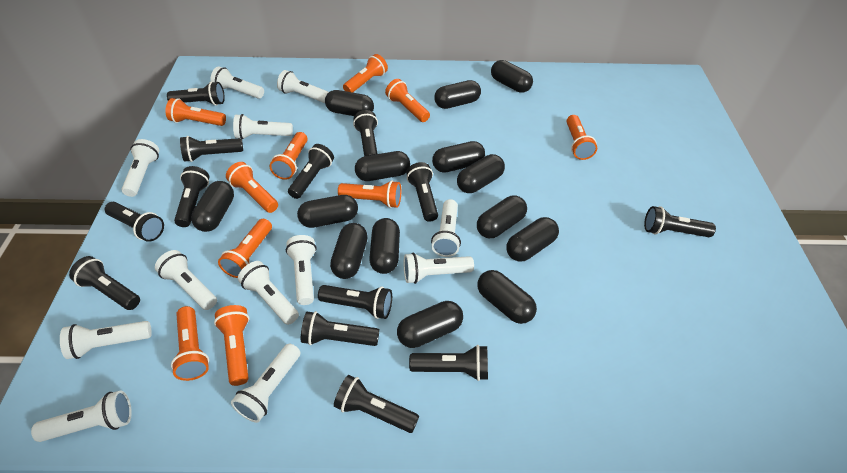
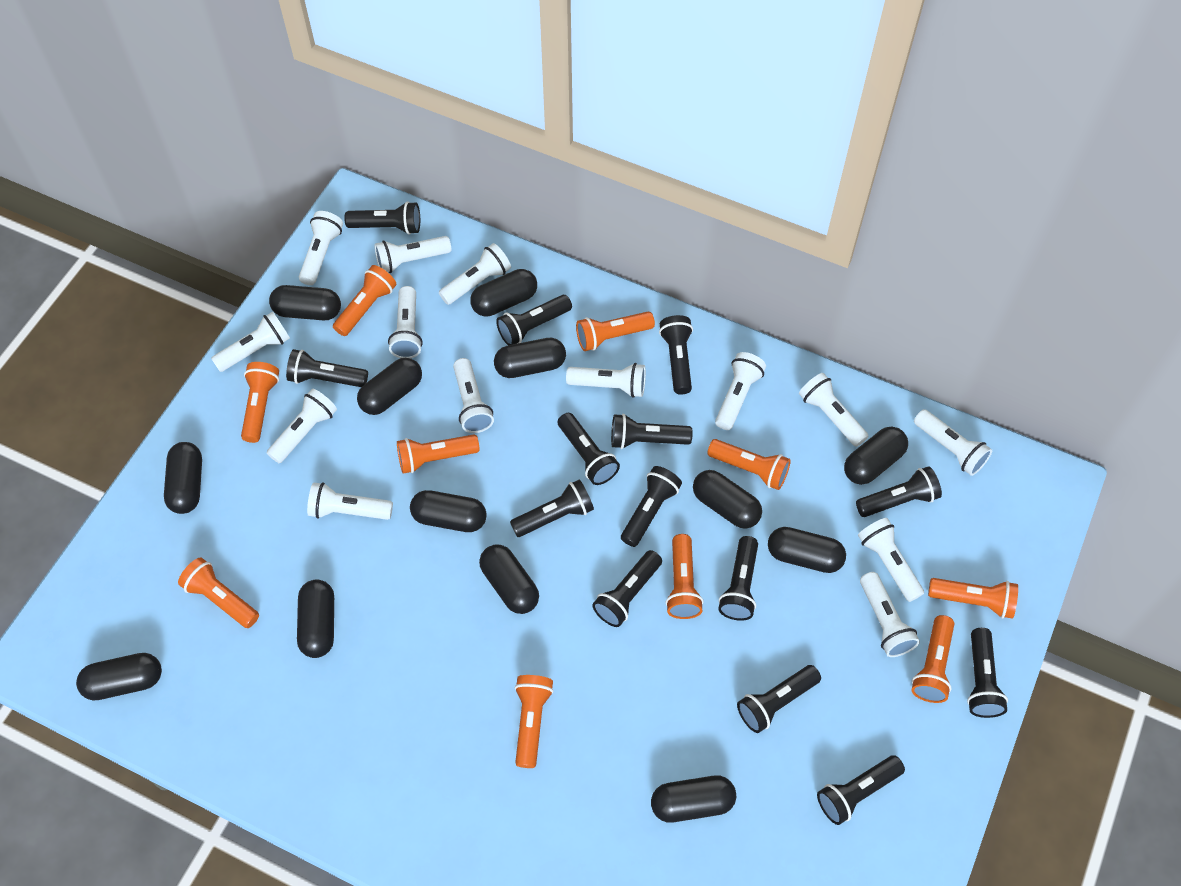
black capsule: 14 -> 13
black flashlight: 13 -> 14
white flashlight: 12 -> 14

